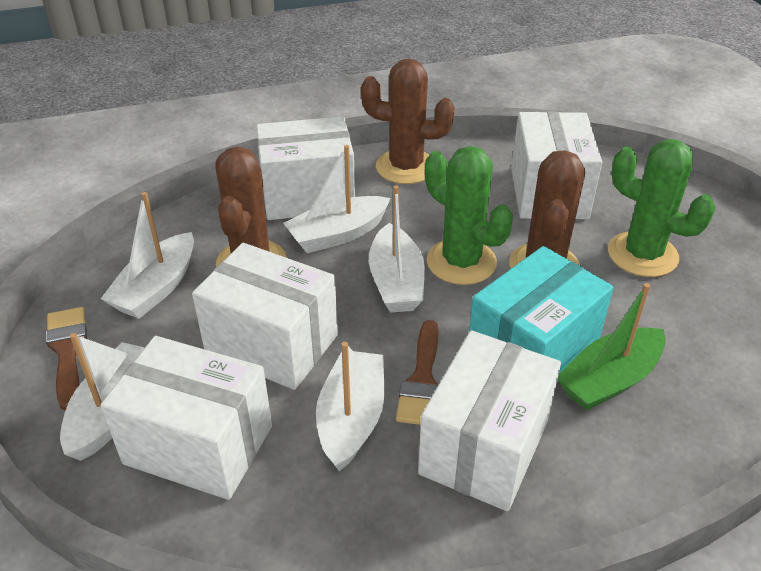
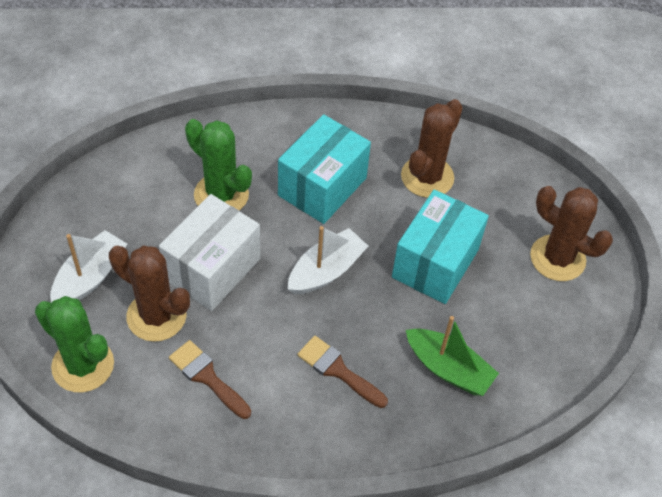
turquoise box: 1 -> 2
white boat: 5 -> 2
white box: 5 -> 1

